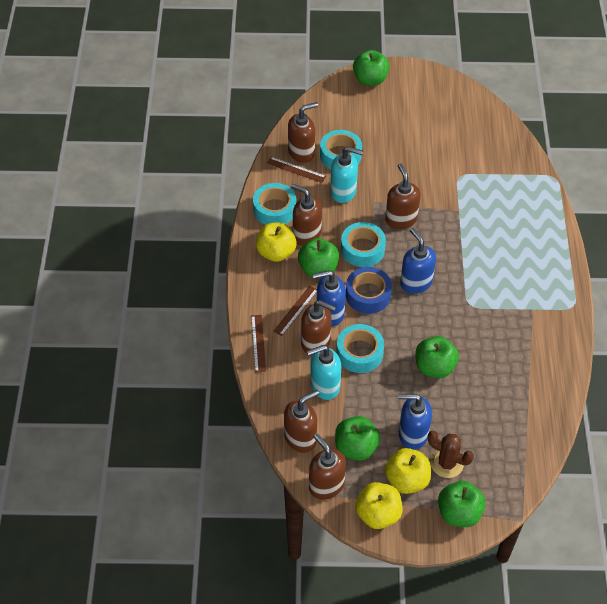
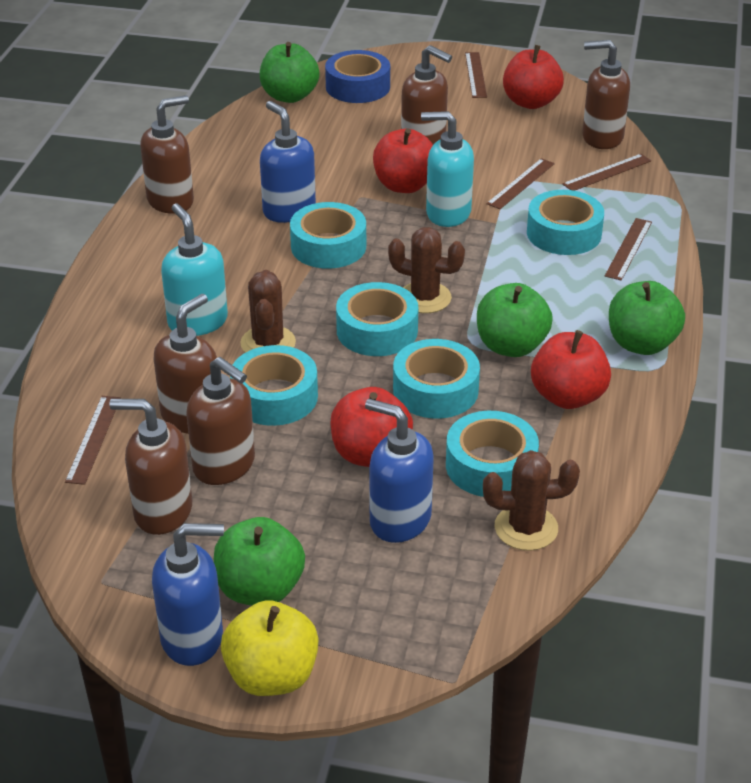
brown cactus: 1 -> 3
brown ruler: 3 -> 5
green apple: 5 -> 4
red apple: 0 -> 4
turquoise tape: 4 -> 6
yellow apple: 3 -> 1

